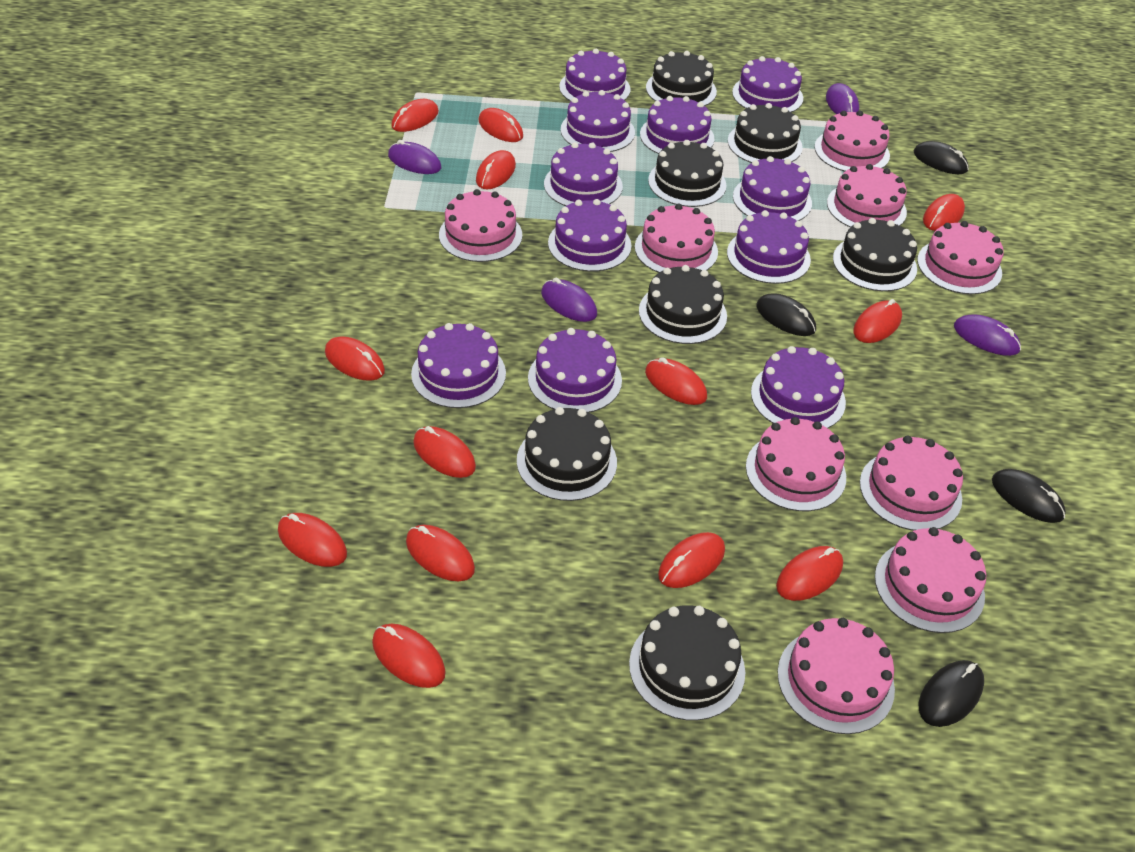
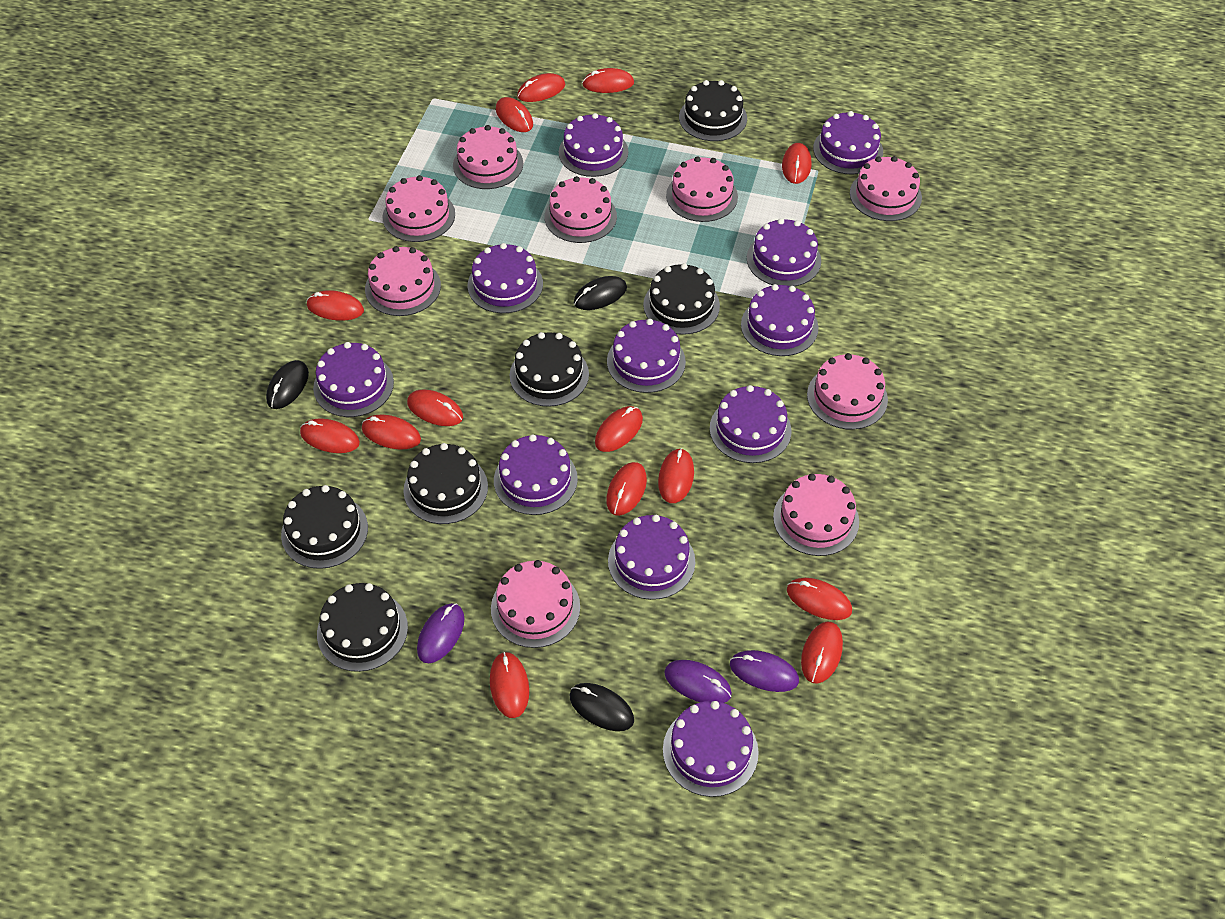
black cake: 7 -> 6
black mouse: 4 -> 3
purple mouse: 4 -> 3
red mouse: 13 -> 14

